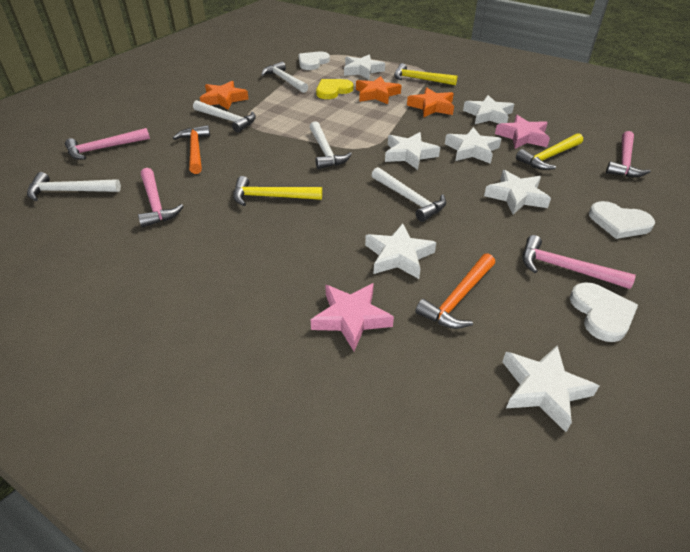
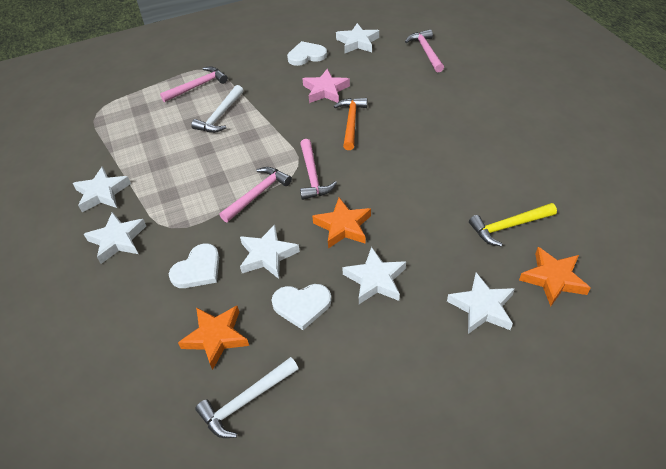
orange hammer: 2 -> 1
pink star: 2 -> 1
white hammer: 5 -> 2
white star: 7 -> 6
yellow hammer: 3 -> 1
yellow heart: 1 -> 0

